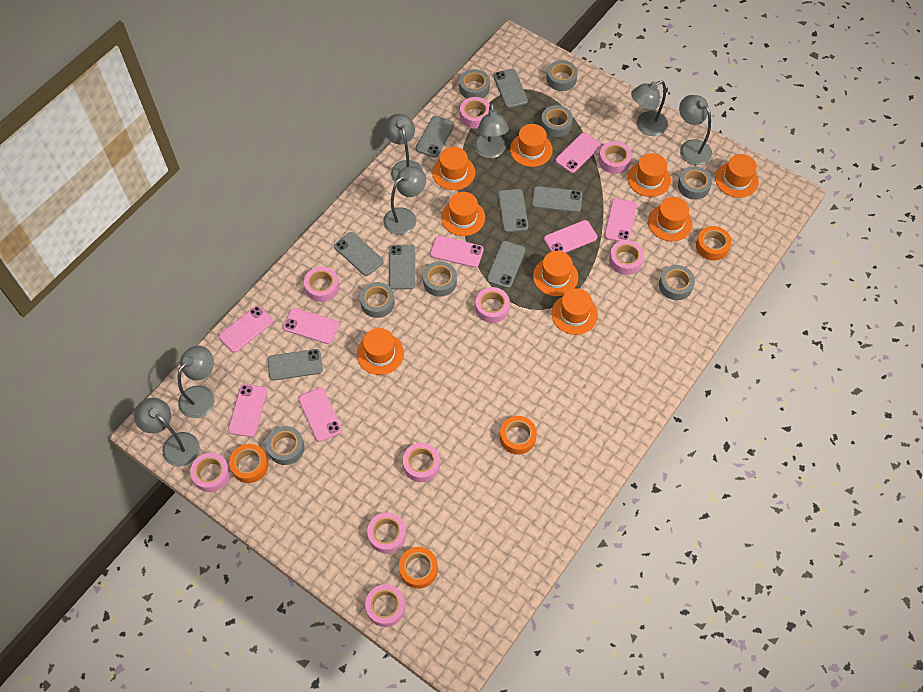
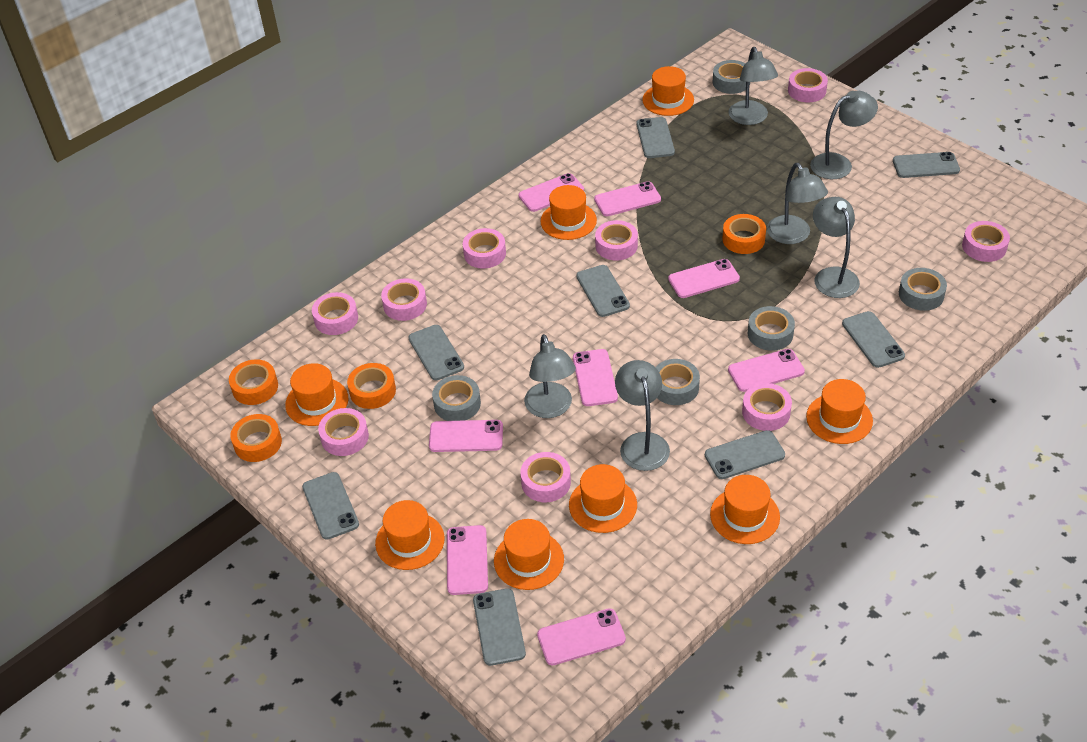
grey lamp: 7 -> 6
grey tape: 8 -> 5
orange hat: 9 -> 8

